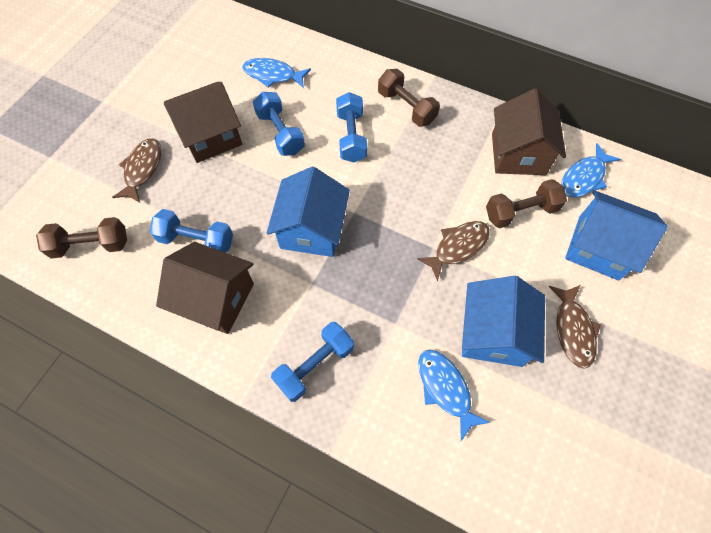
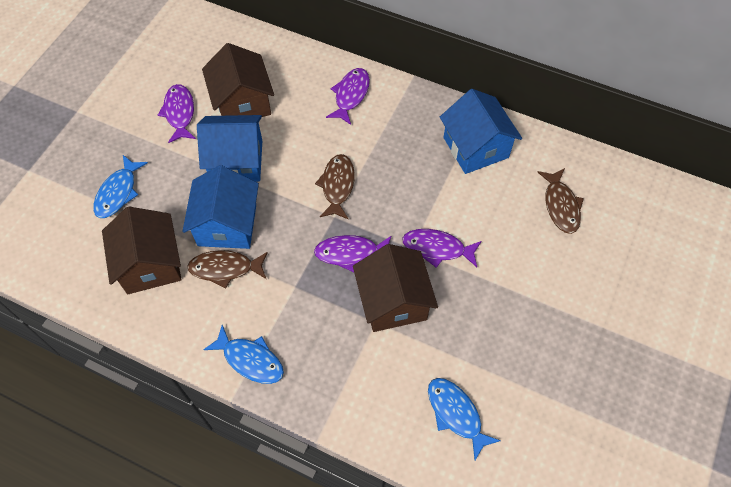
blue dumbbell: 4 -> 0
brown dumbbell: 3 -> 0
purple fish: 0 -> 4

